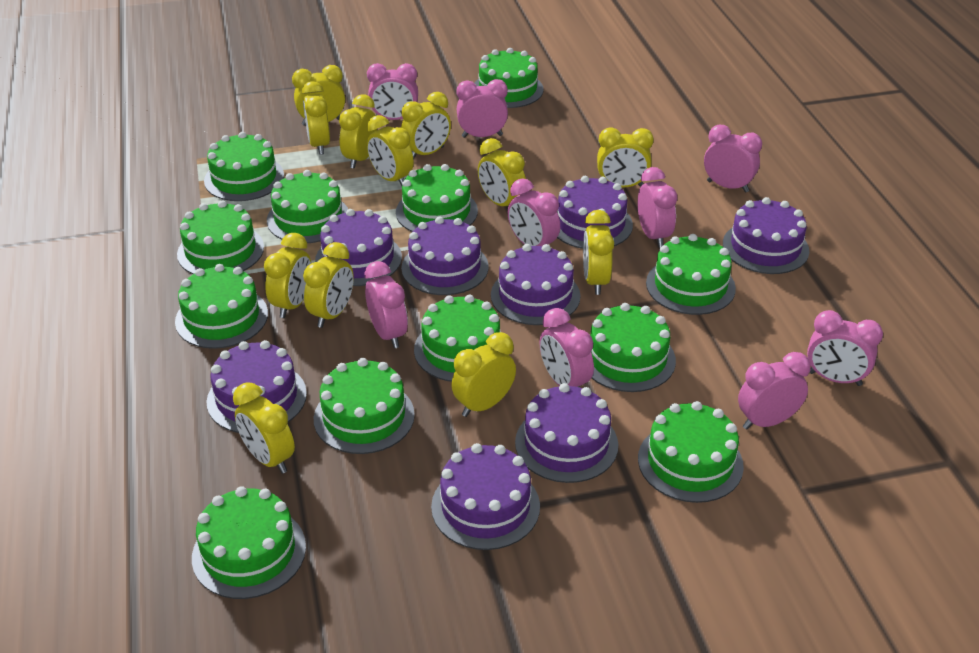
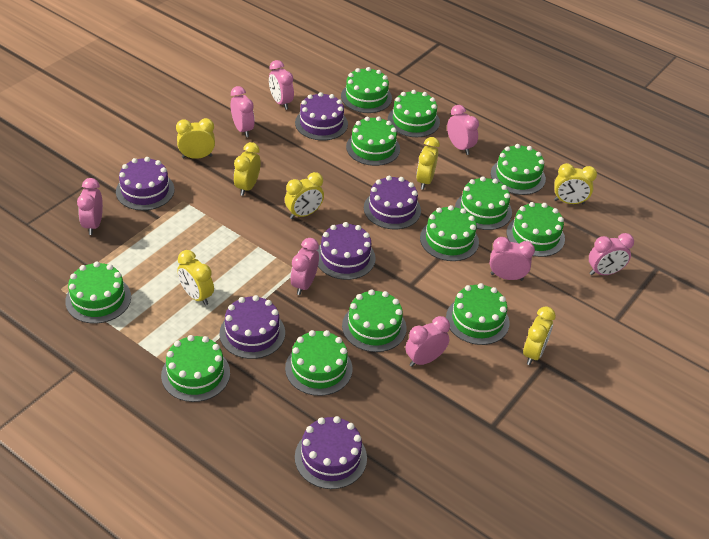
pink clock: 9 -> 8
purple cake: 8 -> 6
yellow clock: 12 -> 7

